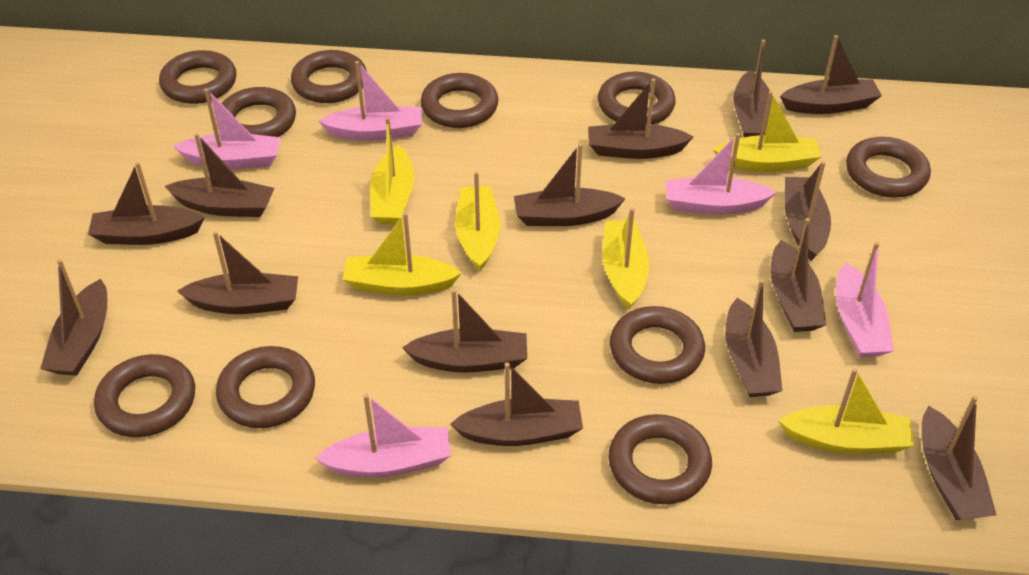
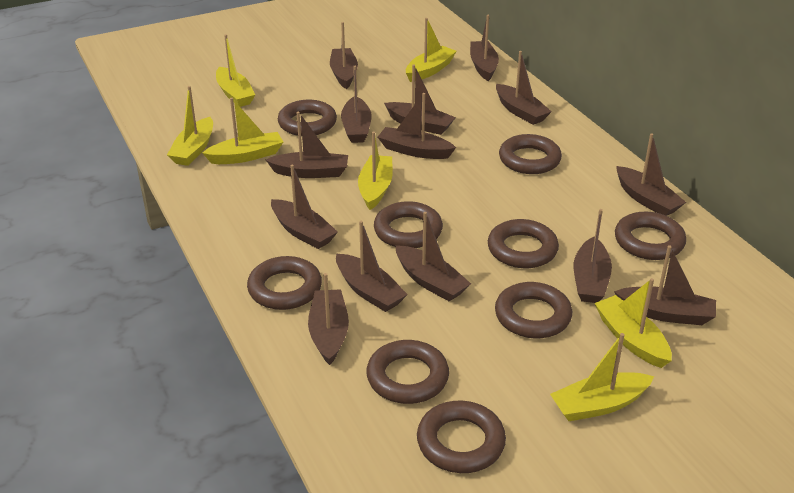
brown ring: 10 -> 9
pink boat: 5 -> 0
yellow boat: 6 -> 7

